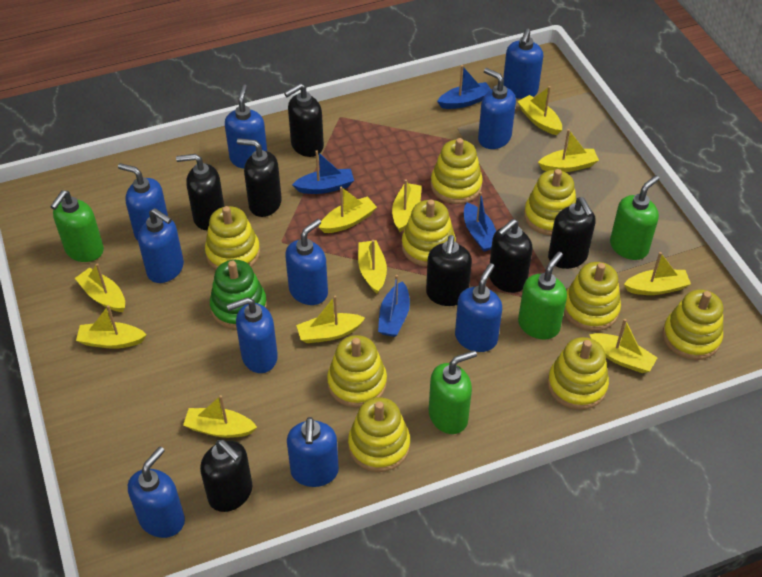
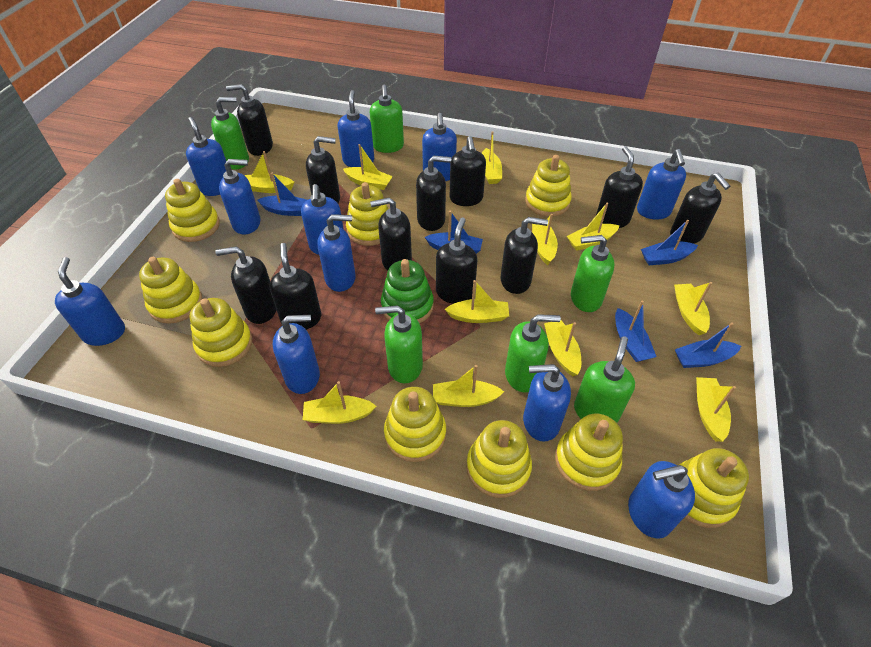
black soap dispenser: 7 -> 11
blue boat: 4 -> 5
blue soap dispenser: 10 -> 11
green soap dispenser: 4 -> 6

